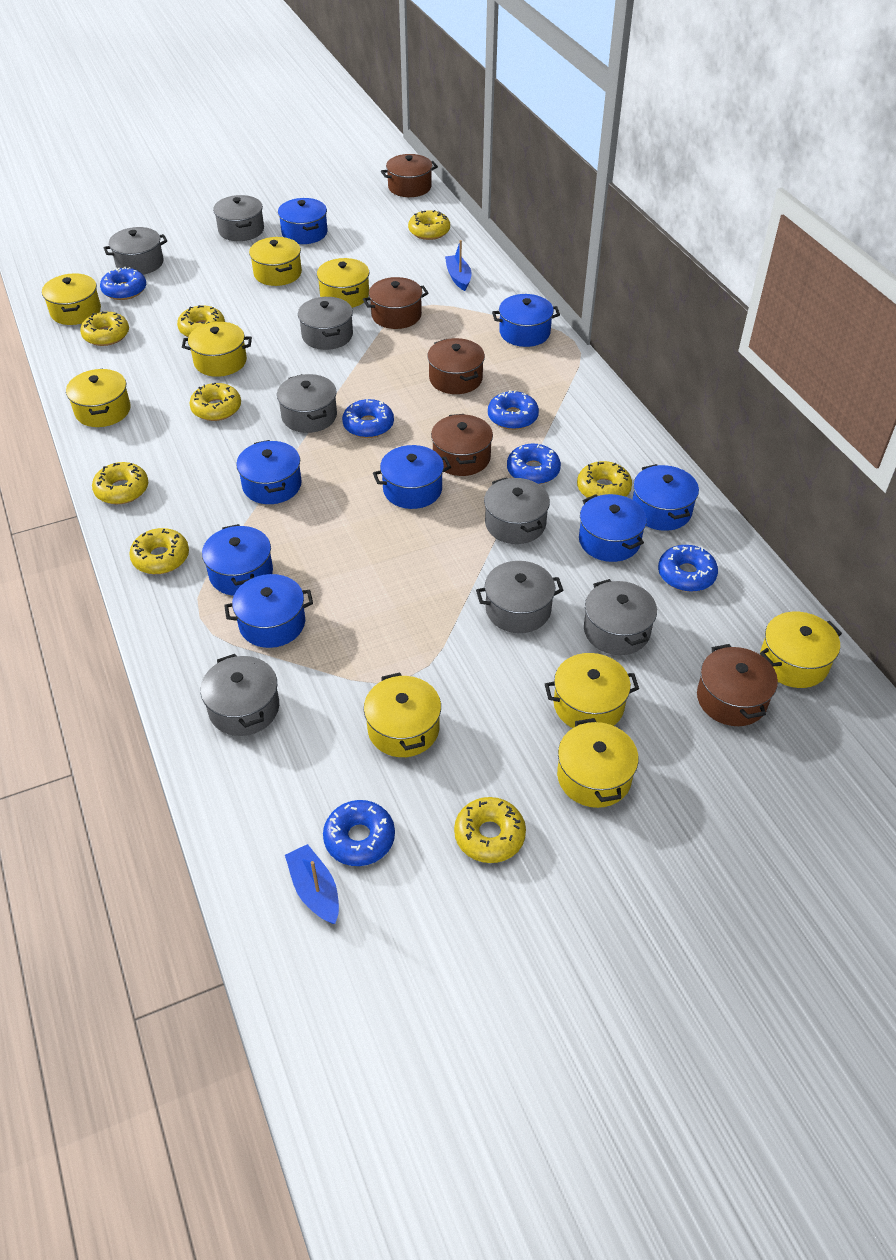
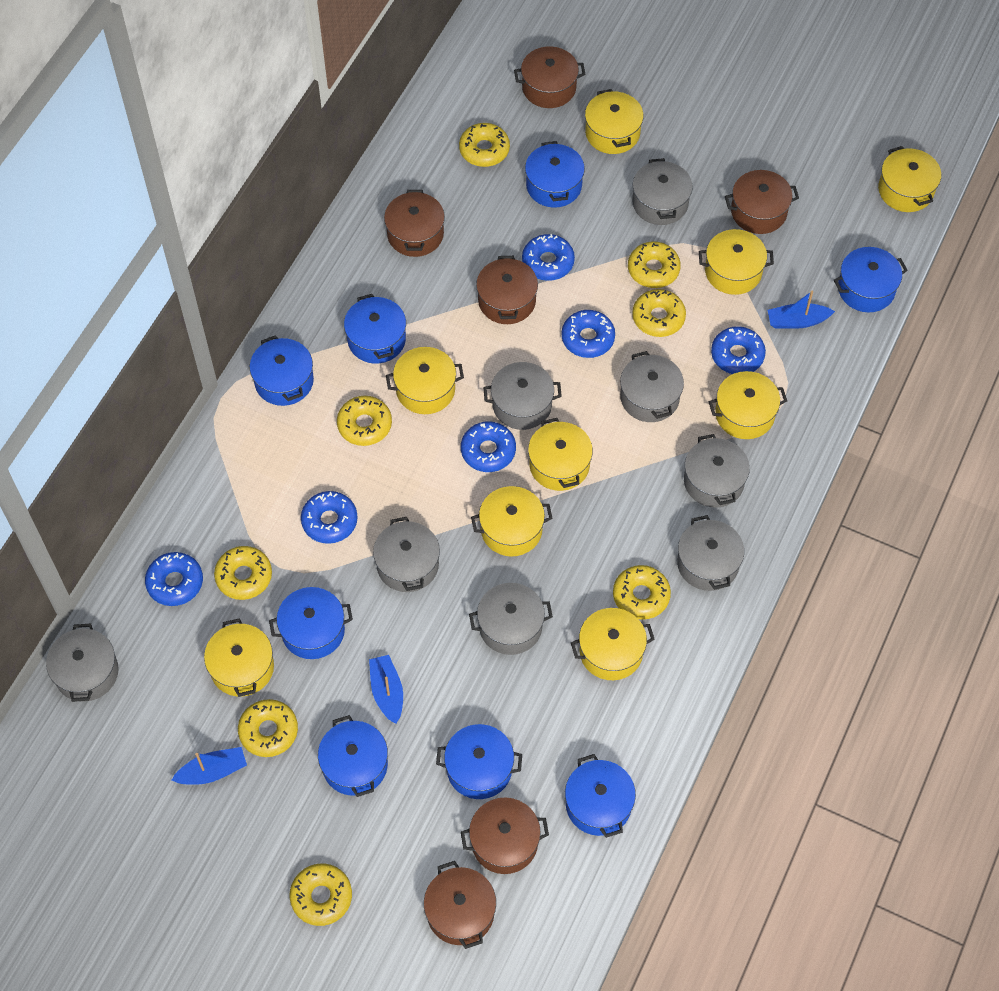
blue boat: 2 -> 3
brown pot: 5 -> 6

